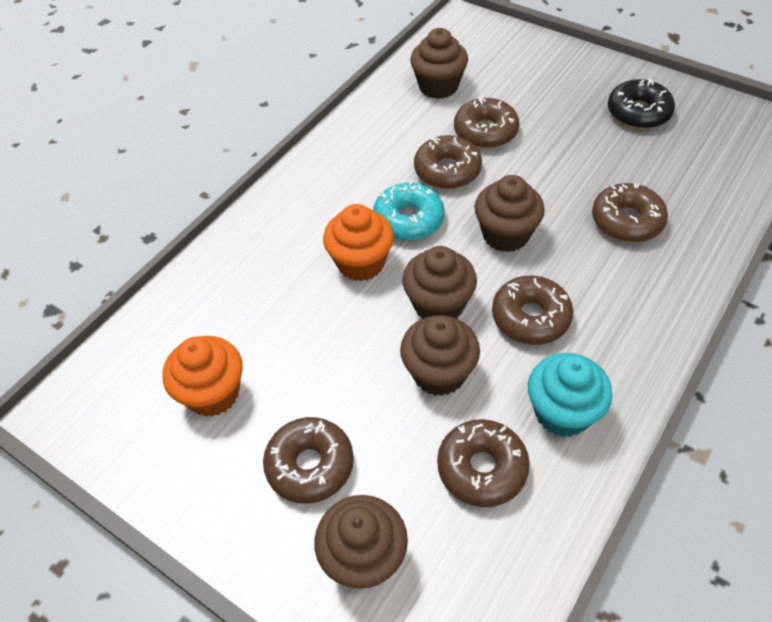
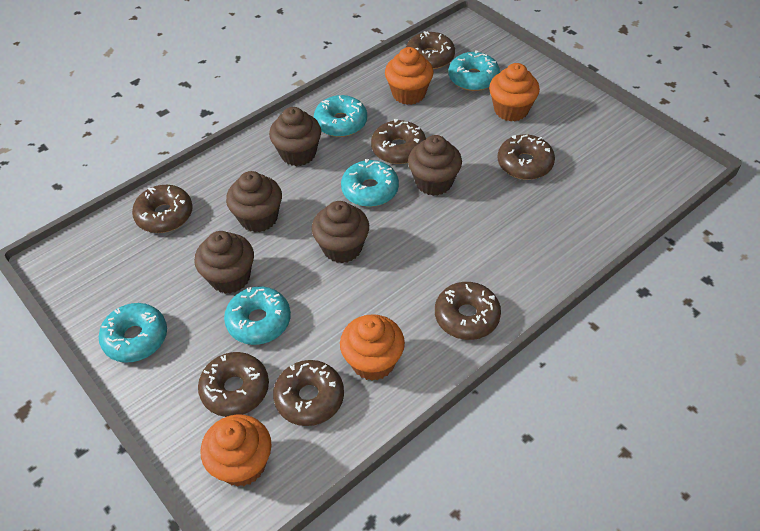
black donut: 1 -> 0
brown donut: 6 -> 7
orange cupcake: 2 -> 4
turquoise cupcake: 1 -> 0
turquoise donut: 1 -> 5

